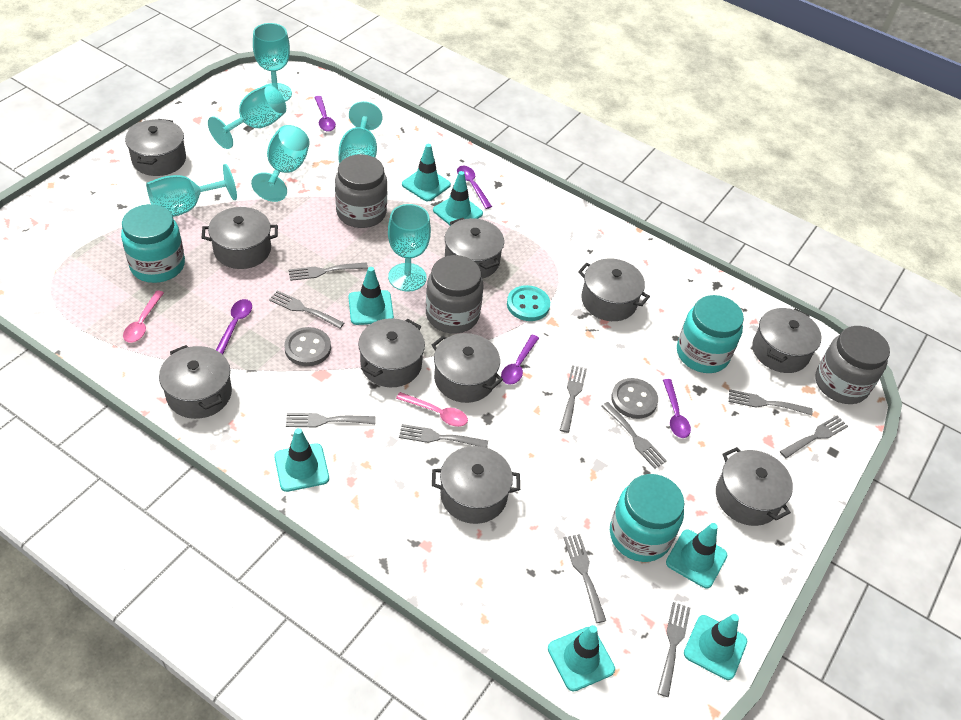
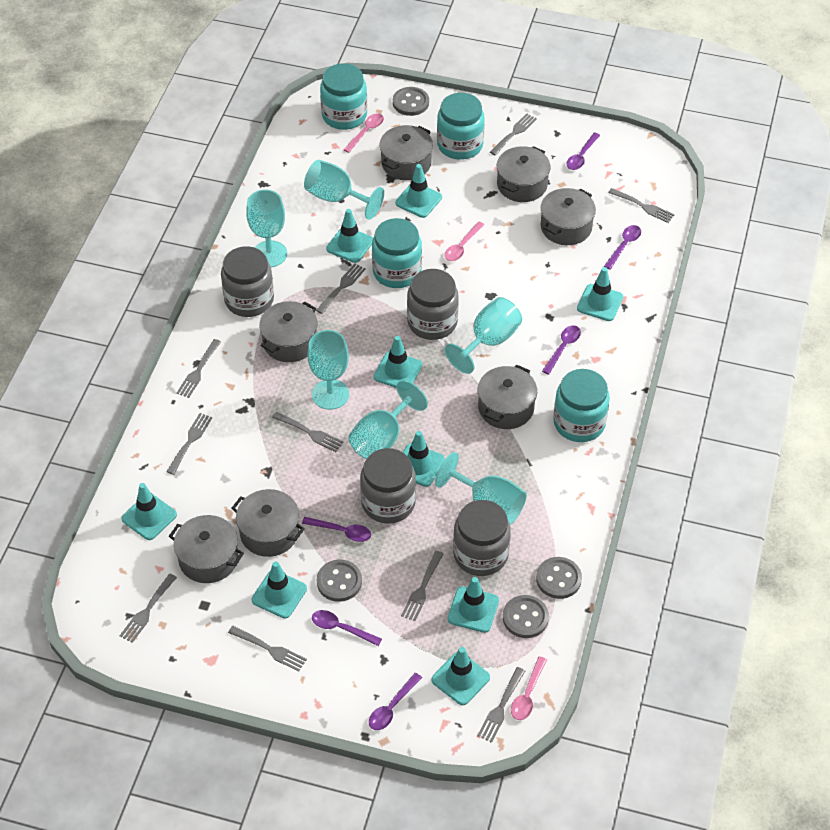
grey button: 2 -> 4
grey jar: 3 -> 4
grey pot: 10 -> 7
pink spoon: 2 -> 3
purple spoon: 5 -> 6
turquoise button: 1 -> 0
turquoise jar: 3 -> 4
turquoise traffic cone: 7 -> 9

